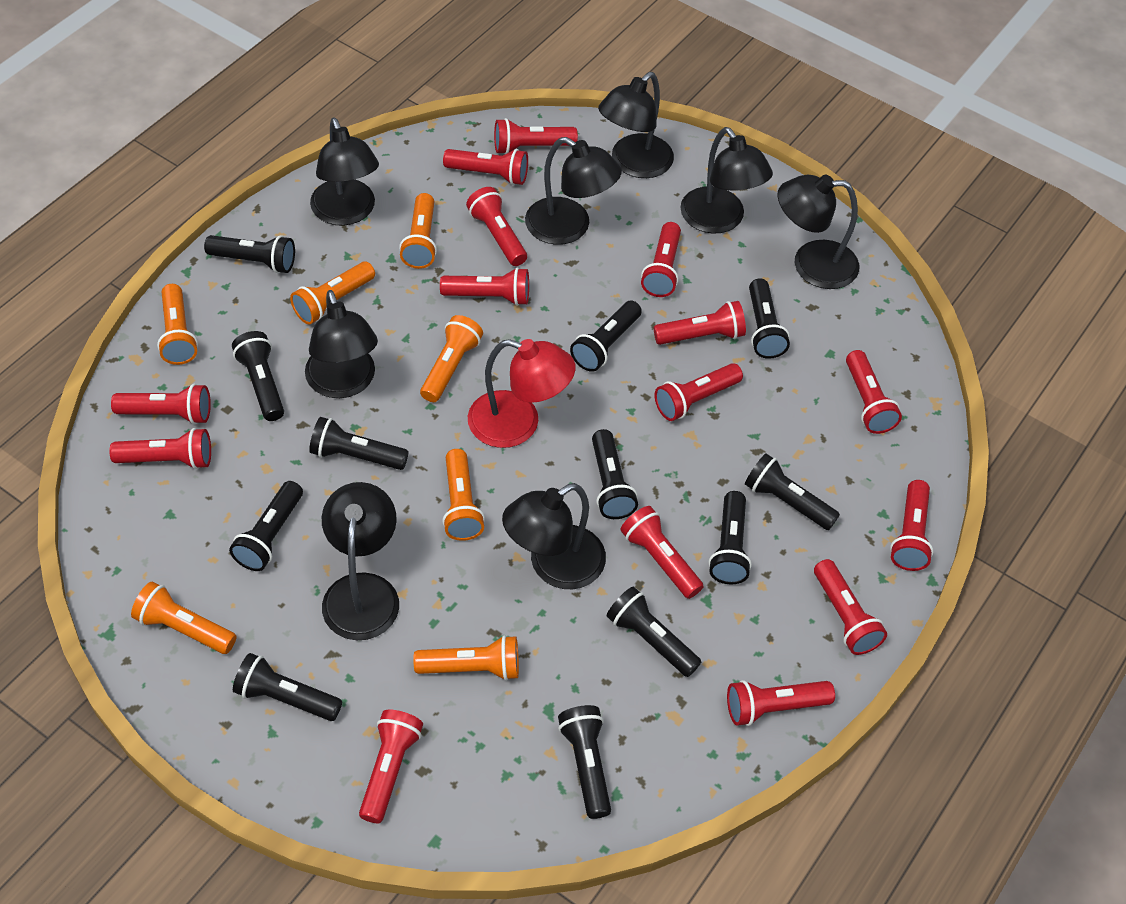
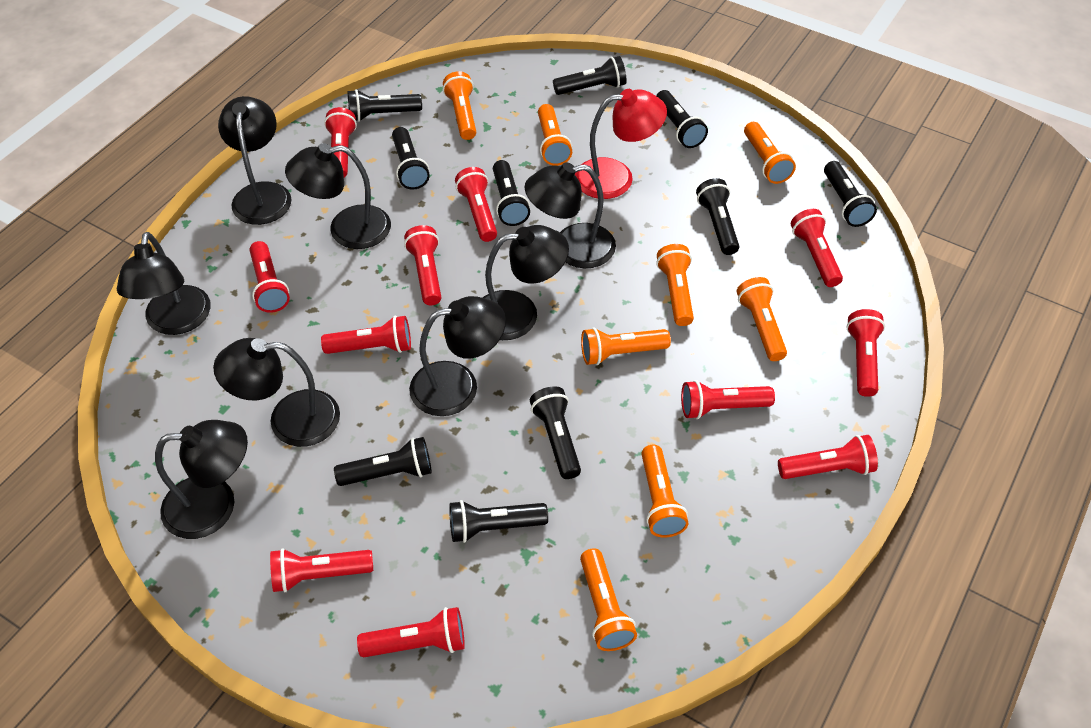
black flashlight: 12 -> 10
orange flashlight: 7 -> 8
red flashlight: 15 -> 11

